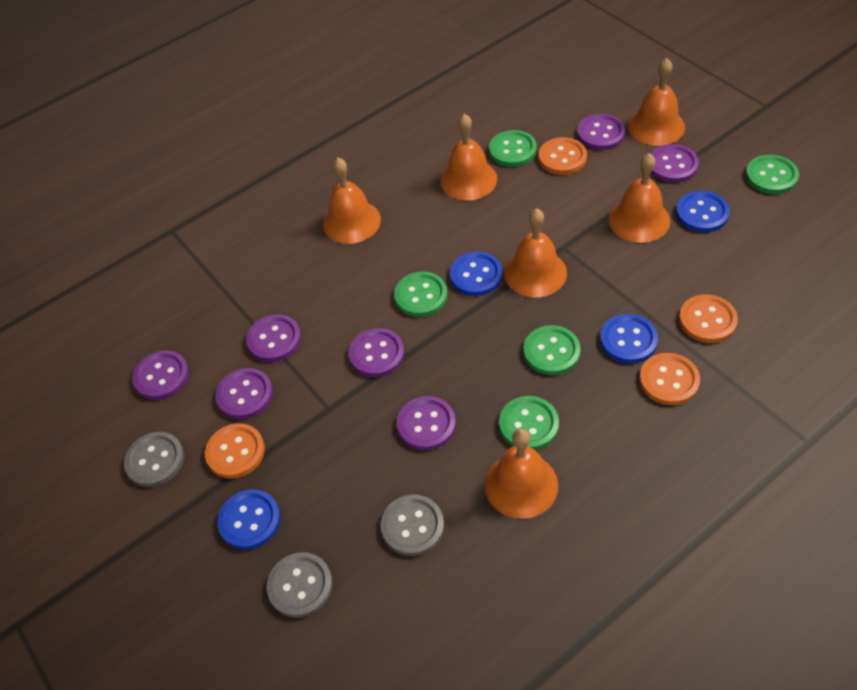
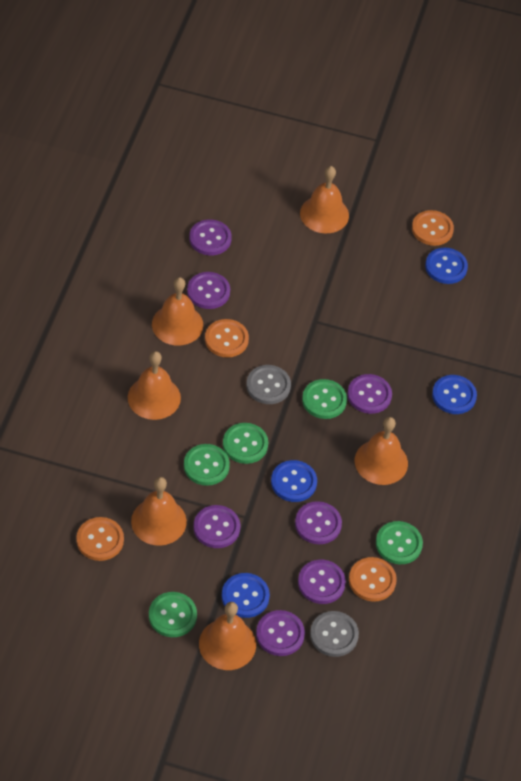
grey button: 3 -> 2

